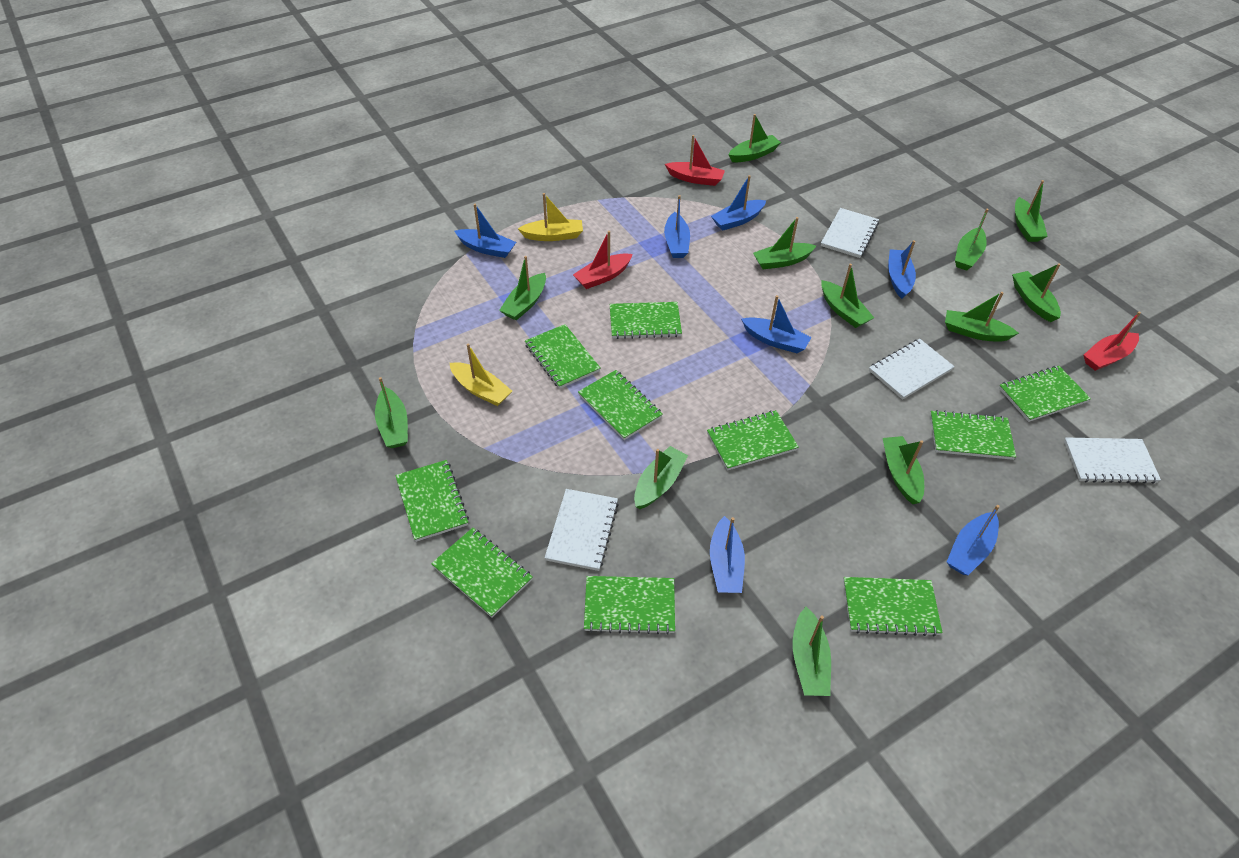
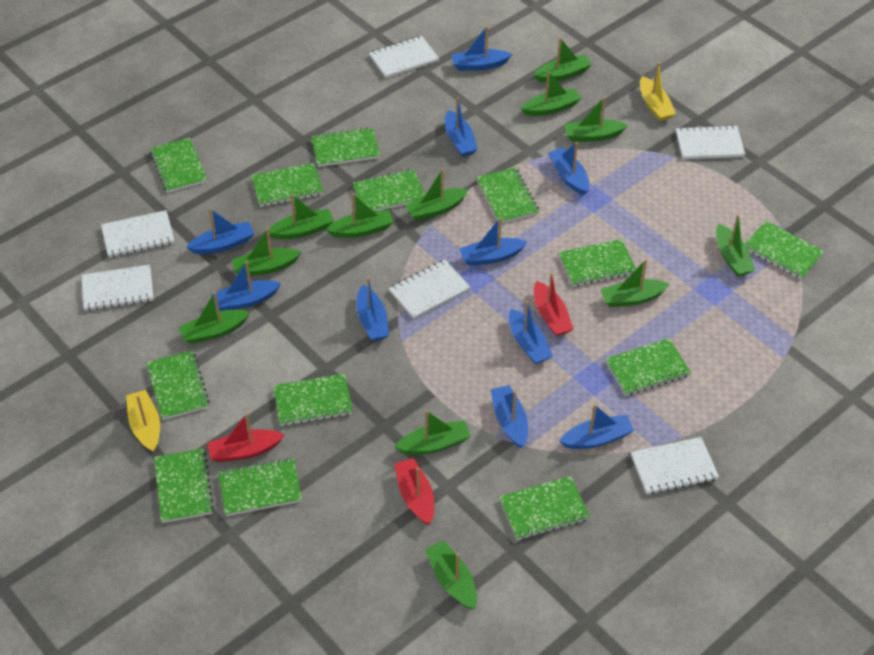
blue boat: 7 -> 10
green notebook: 10 -> 13
white notebook: 4 -> 6

